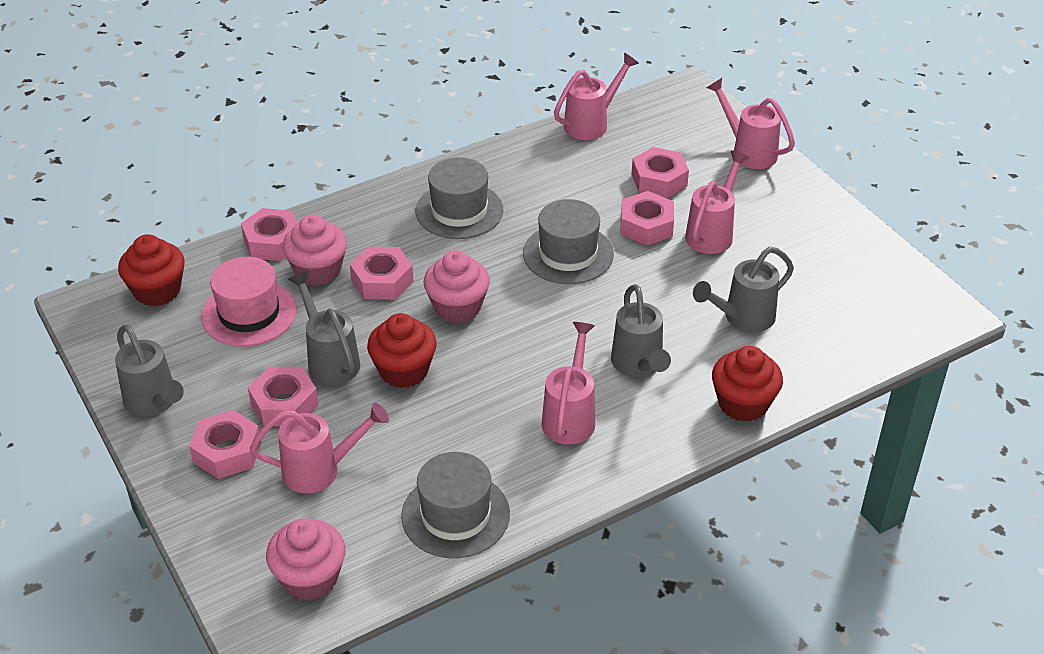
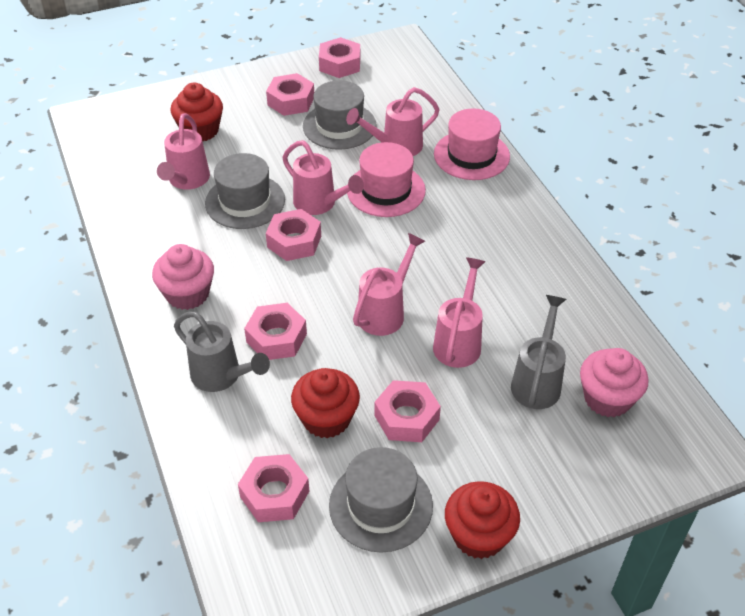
grey watering can: 4 -> 2
pink cupcake: 3 -> 2
pink hat: 1 -> 2

